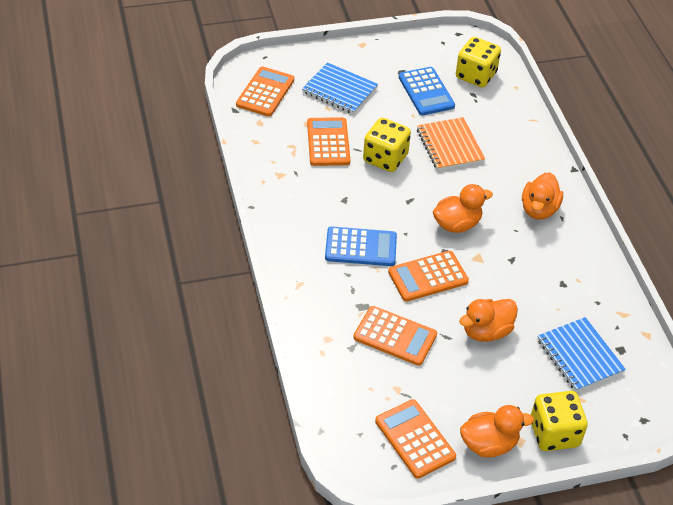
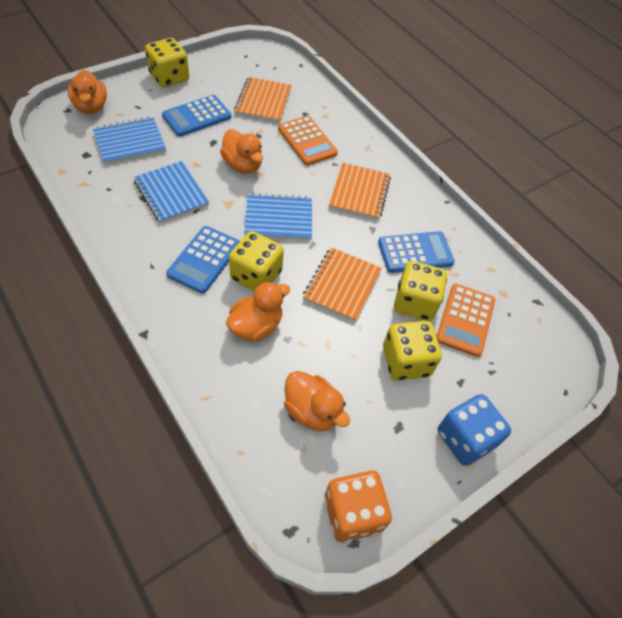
blue calculator: 2 -> 3
blue dice: 0 -> 1
blue notebook: 2 -> 3
orange calculator: 5 -> 2
orange dice: 0 -> 1
orange notebook: 1 -> 3
yellow dice: 3 -> 4

